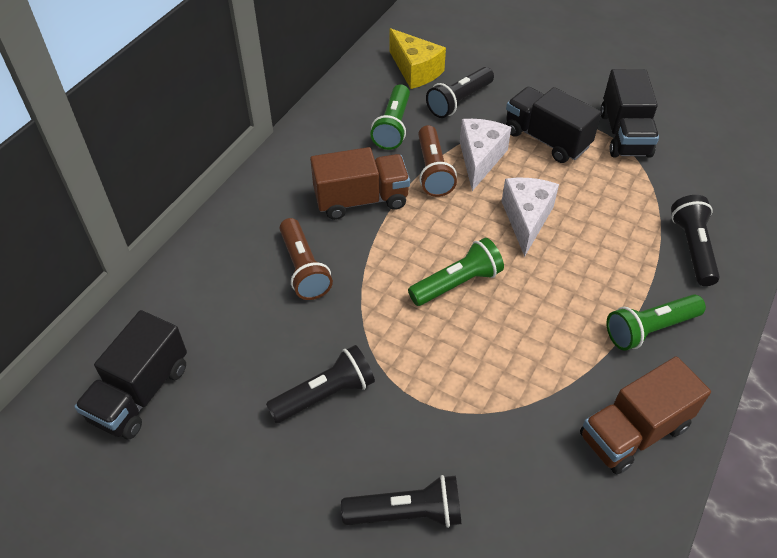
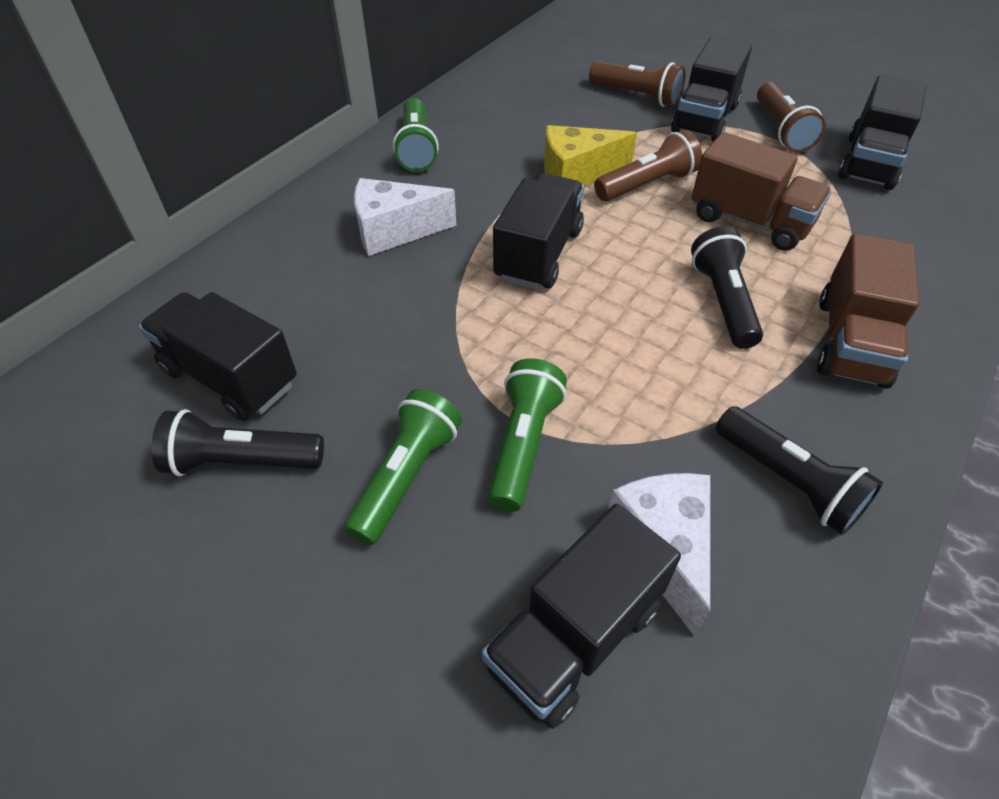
black flashlight: 4 -> 3
black truck: 3 -> 5
brown flashlight: 2 -> 3

